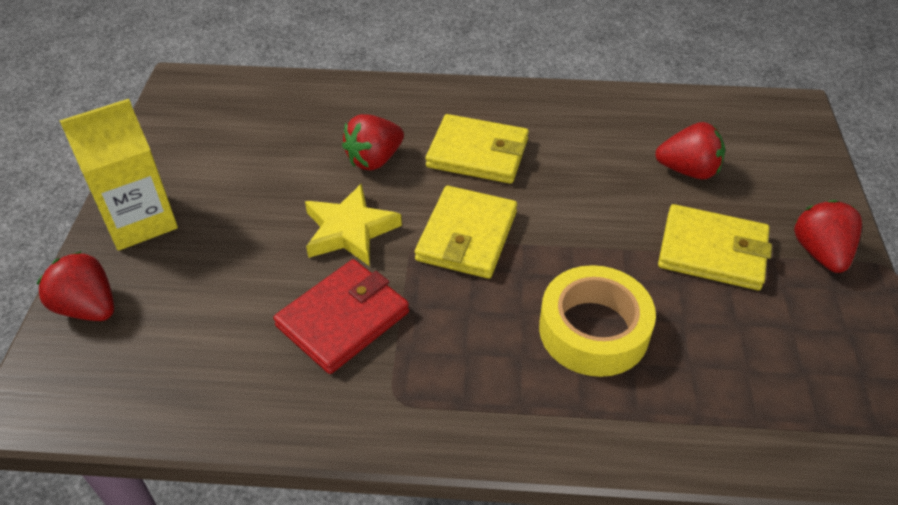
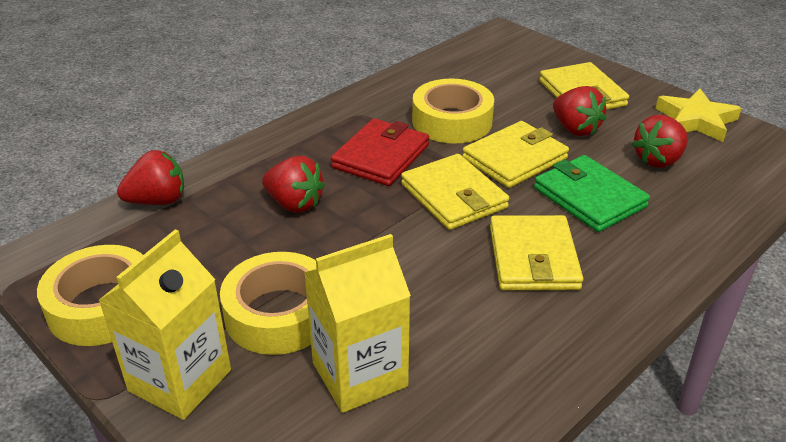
green wallet: 0 -> 1
yellow carton: 1 -> 2
yellow tape: 1 -> 3
yellow wallet: 3 -> 4

